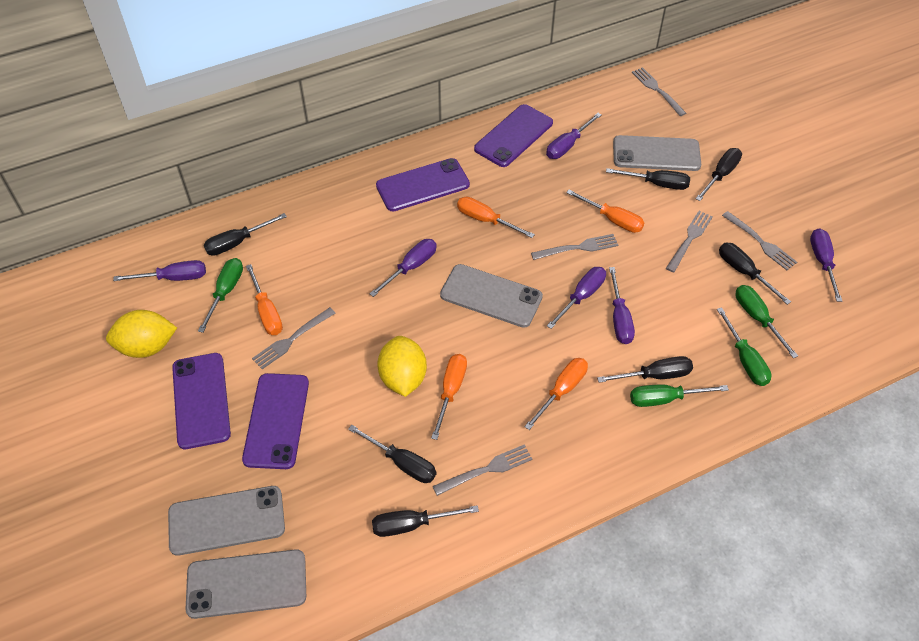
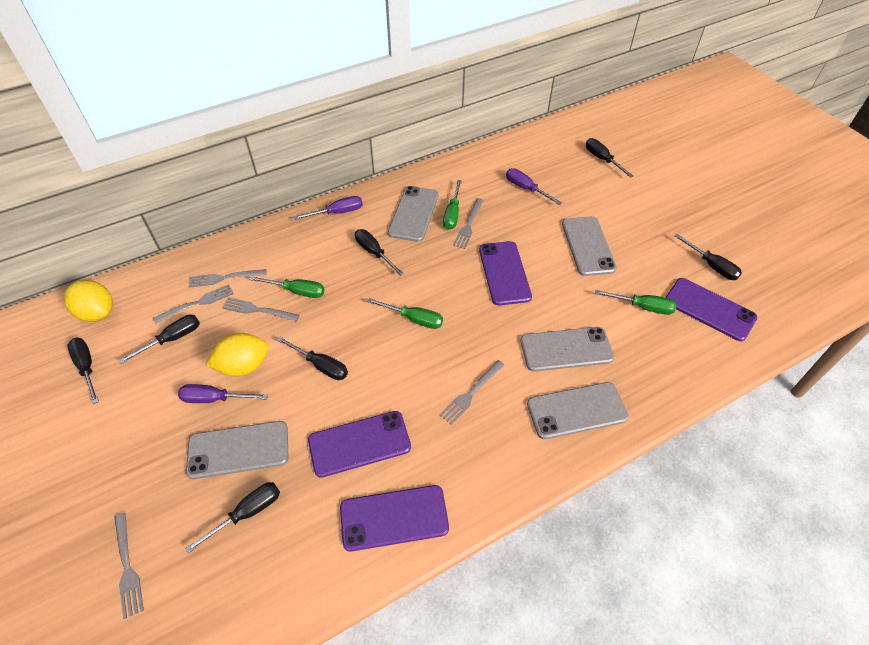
grey phone: 4 -> 5
orange screwdriver: 5 -> 0
purple screwdriver: 6 -> 3

